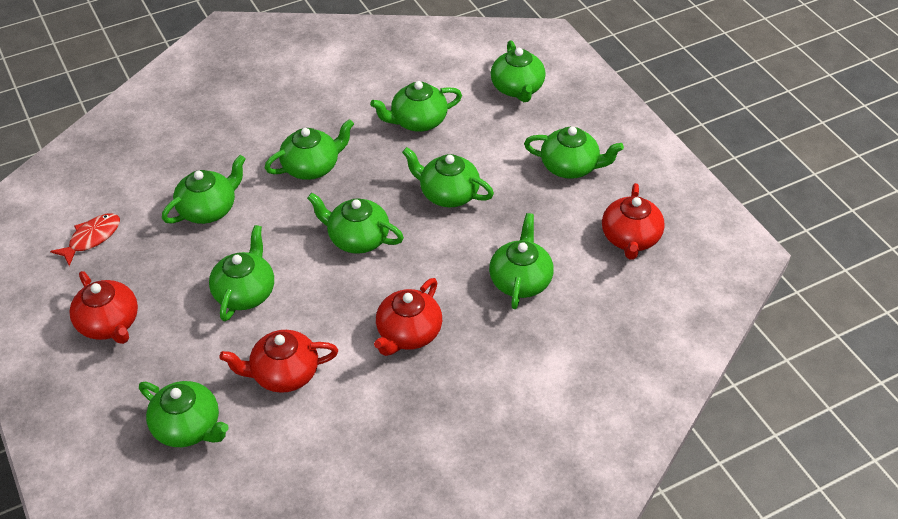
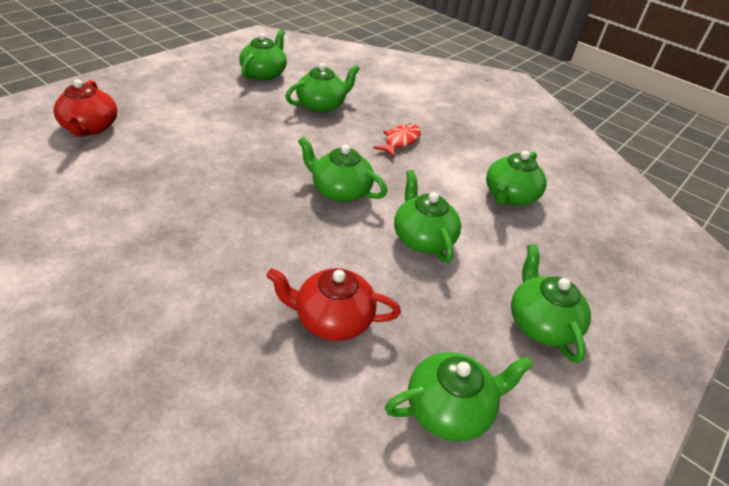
green teapot: 10 -> 7
red teapot: 4 -> 2

